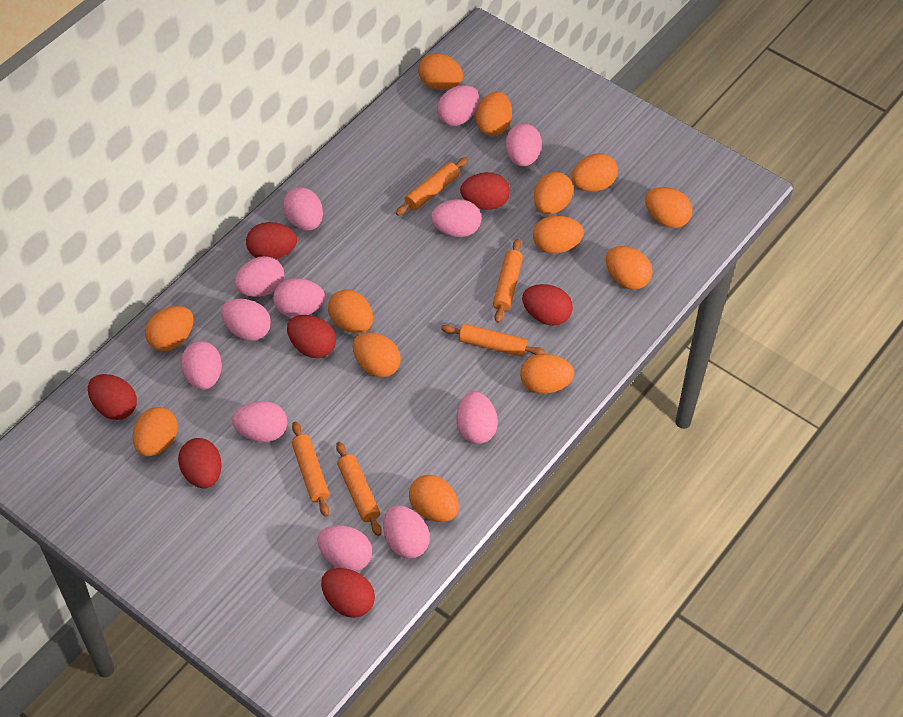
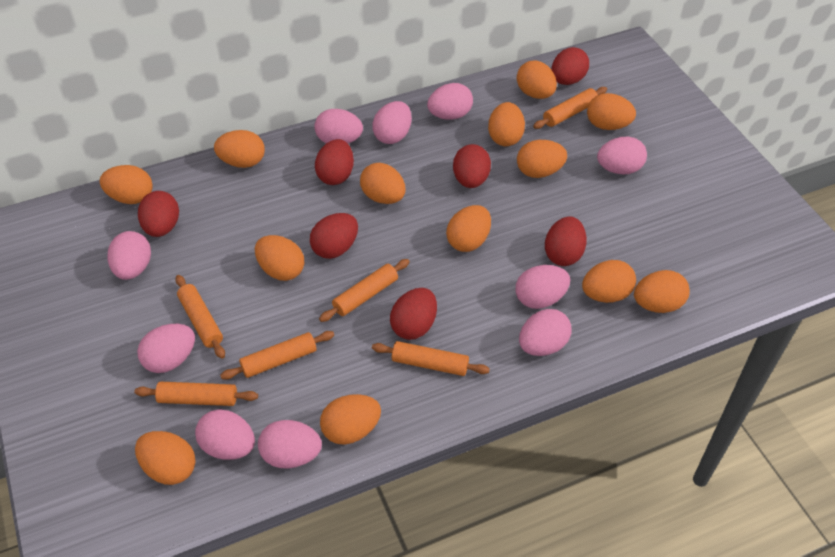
orange rolling pin: 5 -> 6
pink egg: 12 -> 10

